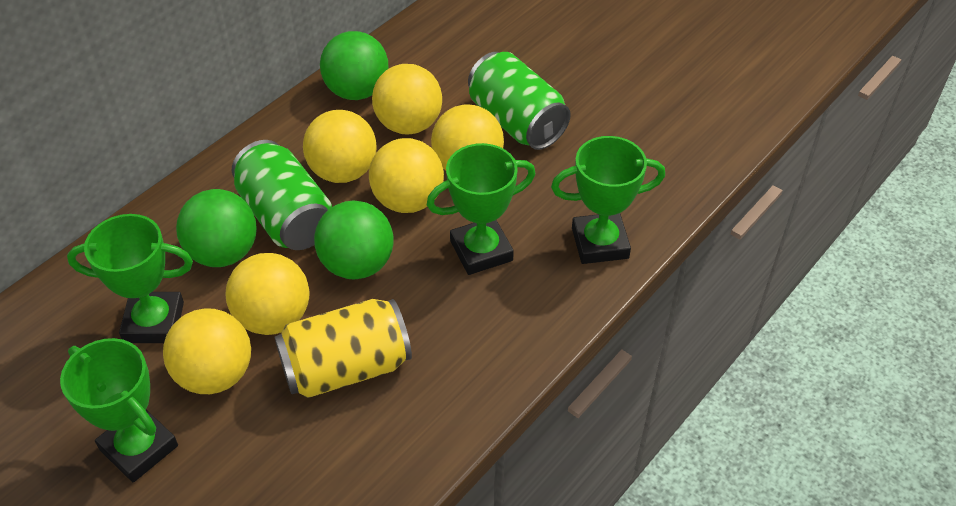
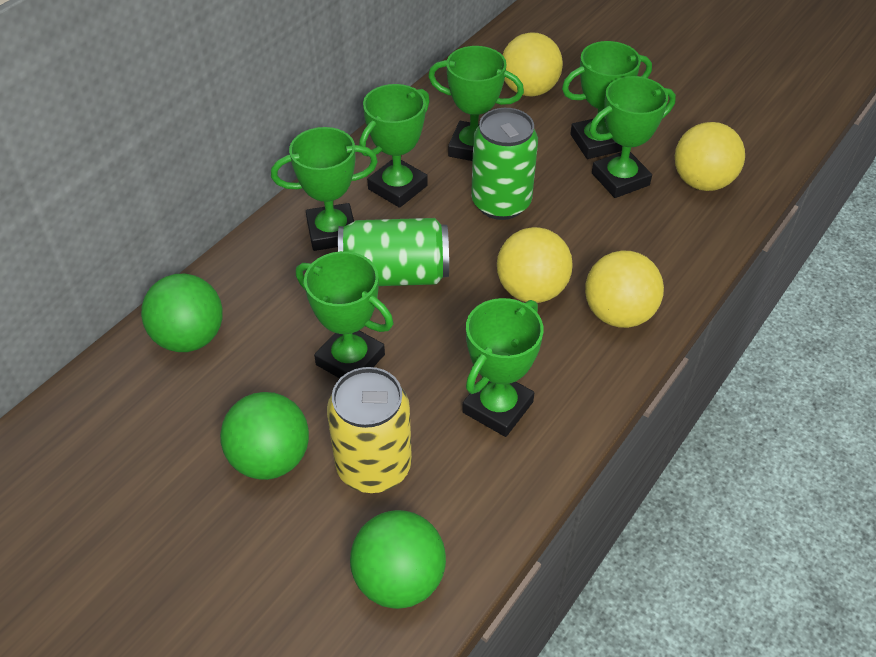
green trophy: 4 -> 7
yellow ball: 6 -> 4

